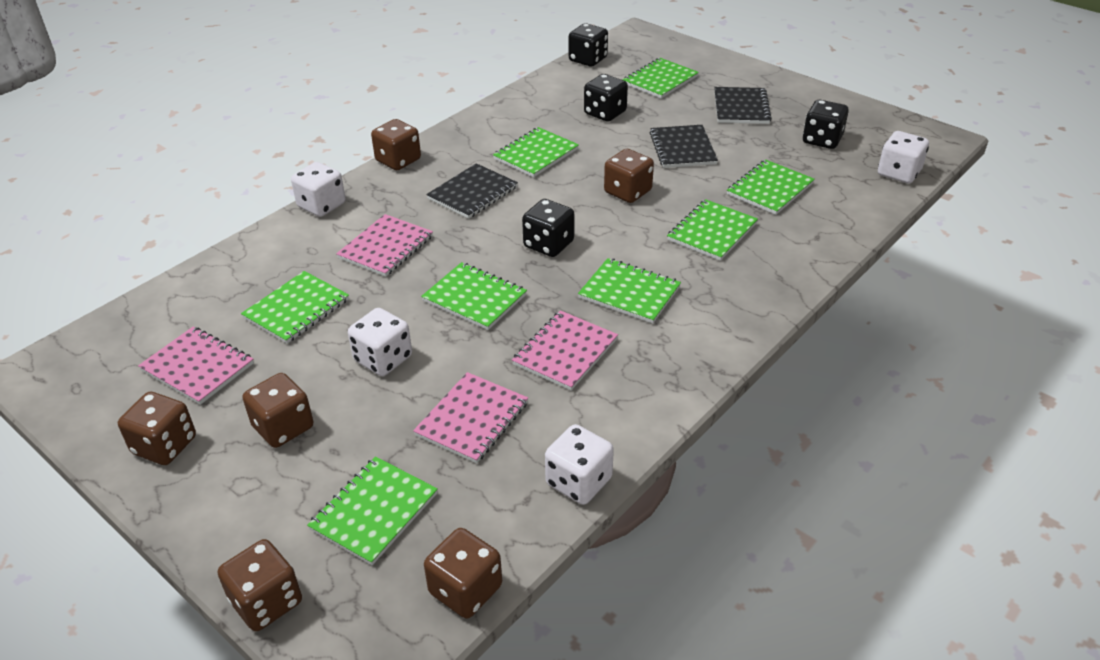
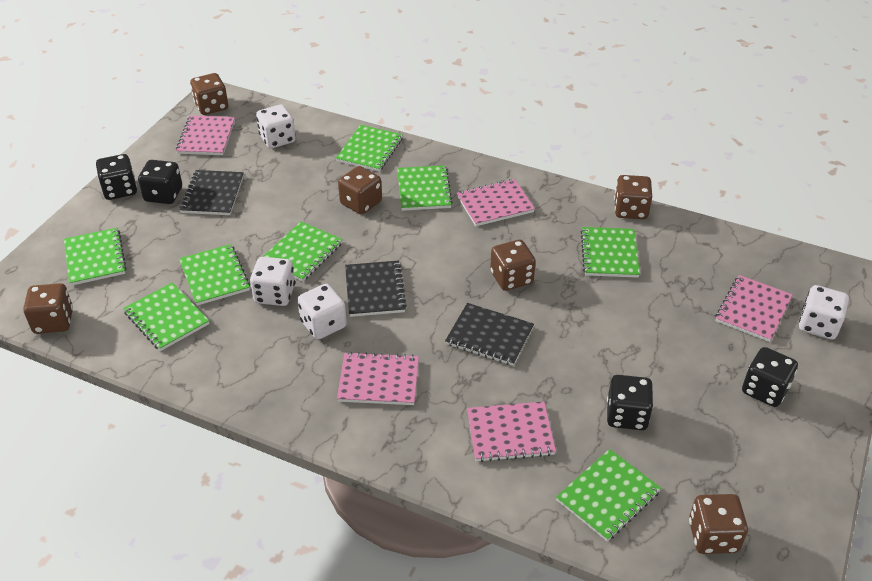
pink notebook: 4 -> 5

